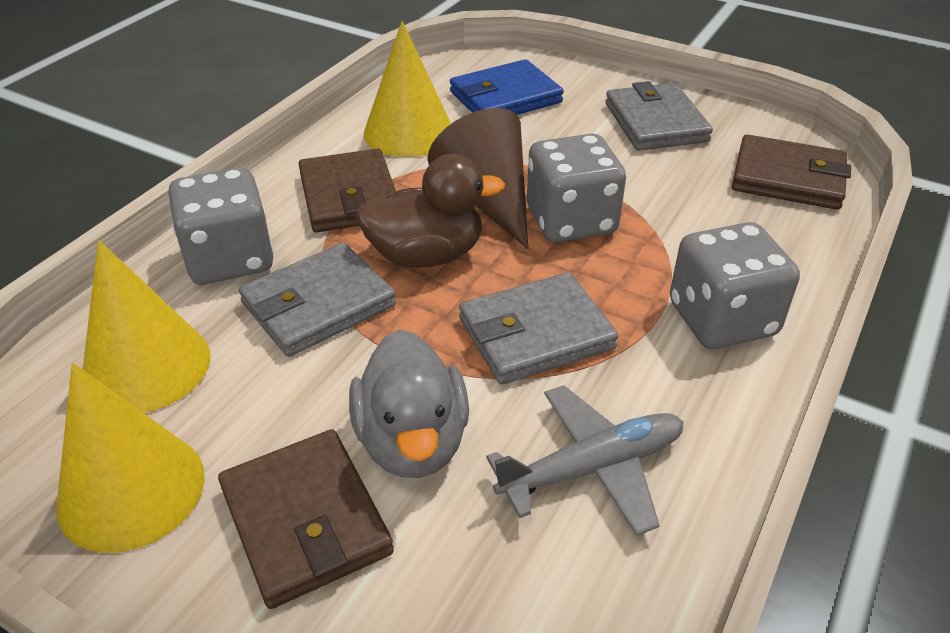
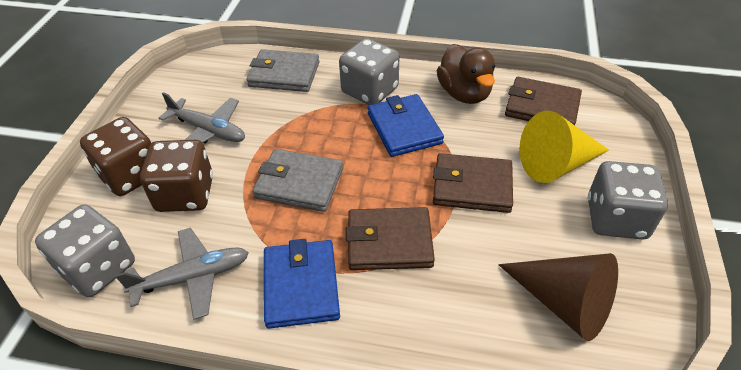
blue wallet: 1 -> 2
brown dice: 0 -> 2
grey duck: 1 -> 0
grey plane: 1 -> 2
grey wallet: 3 -> 2
yellow cone: 3 -> 1

